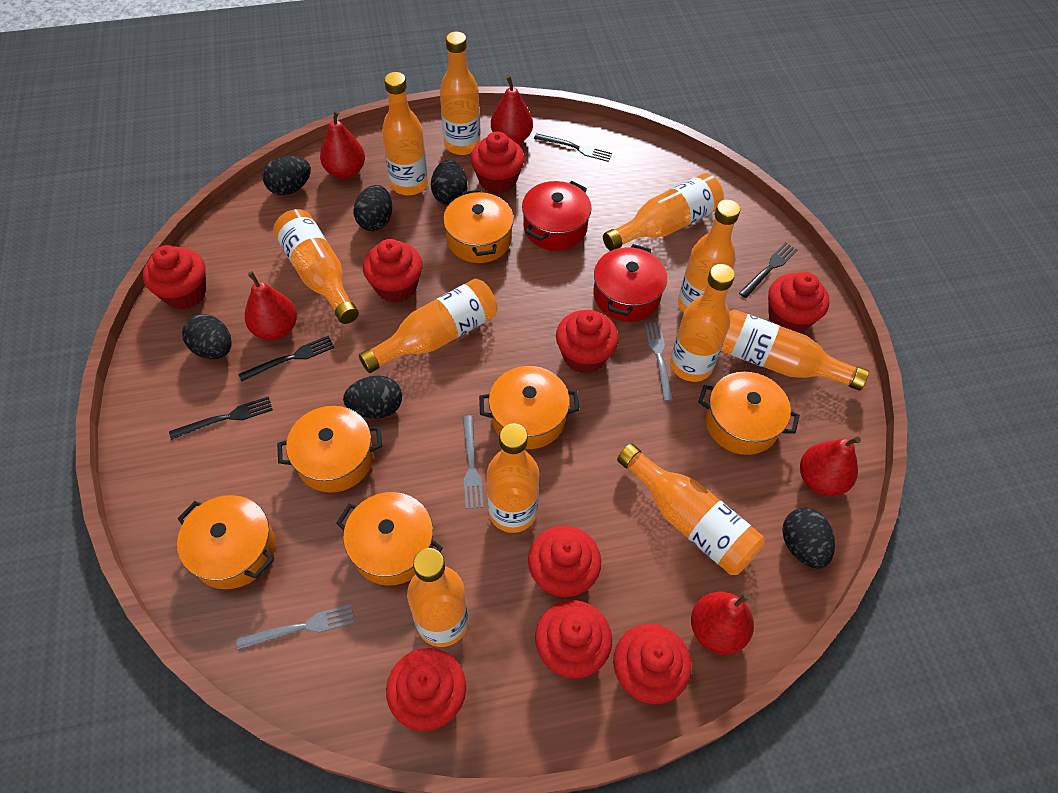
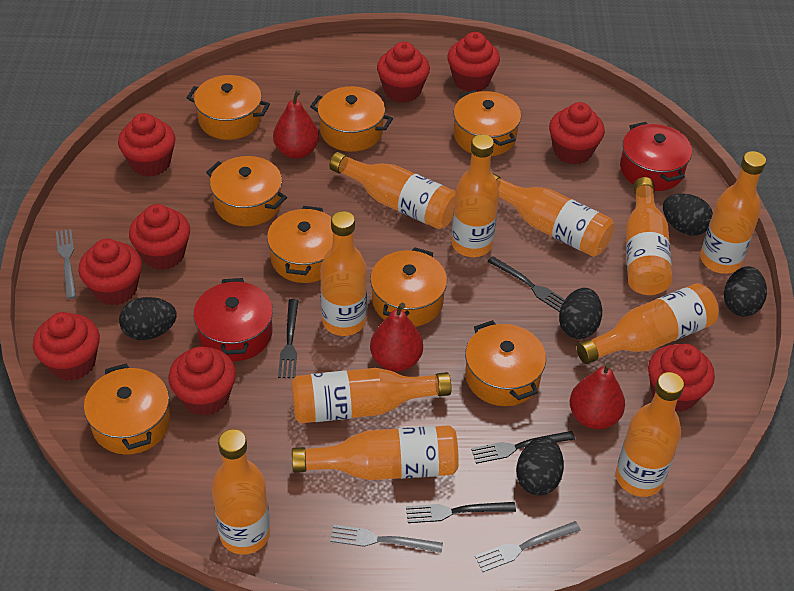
black egg: 6 -> 5
orange pot: 6 -> 8
red pear: 5 -> 3

